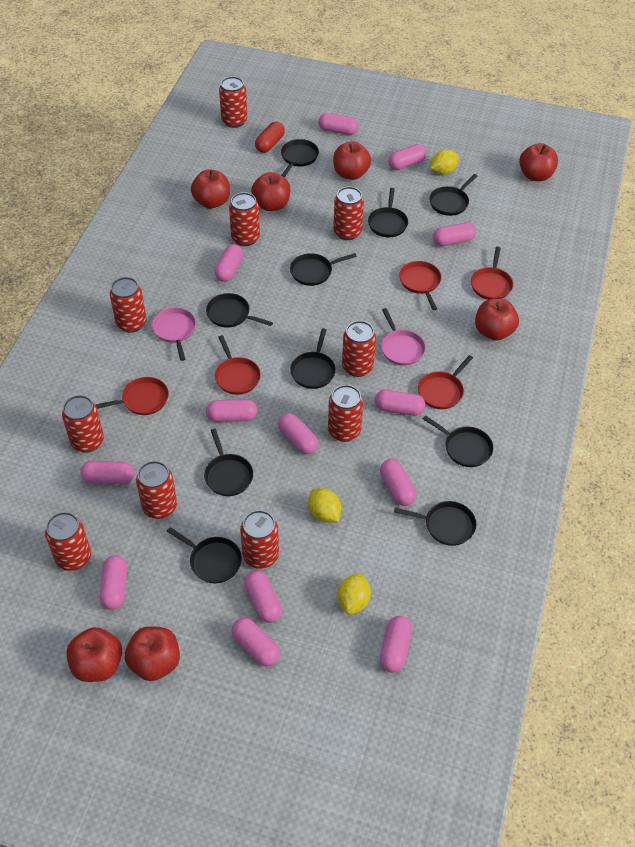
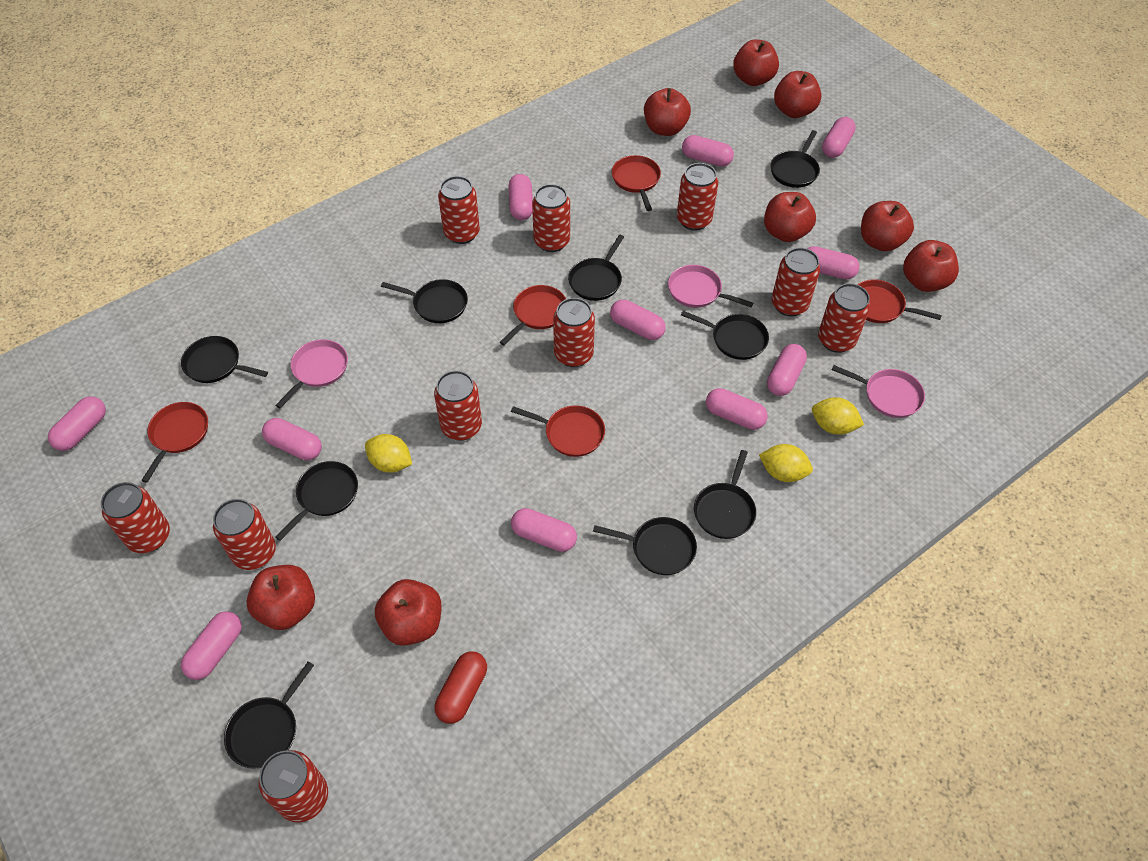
black pan: 10 -> 9
pink capsule: 13 -> 11
pink pan: 2 -> 3
red apple: 7 -> 8

